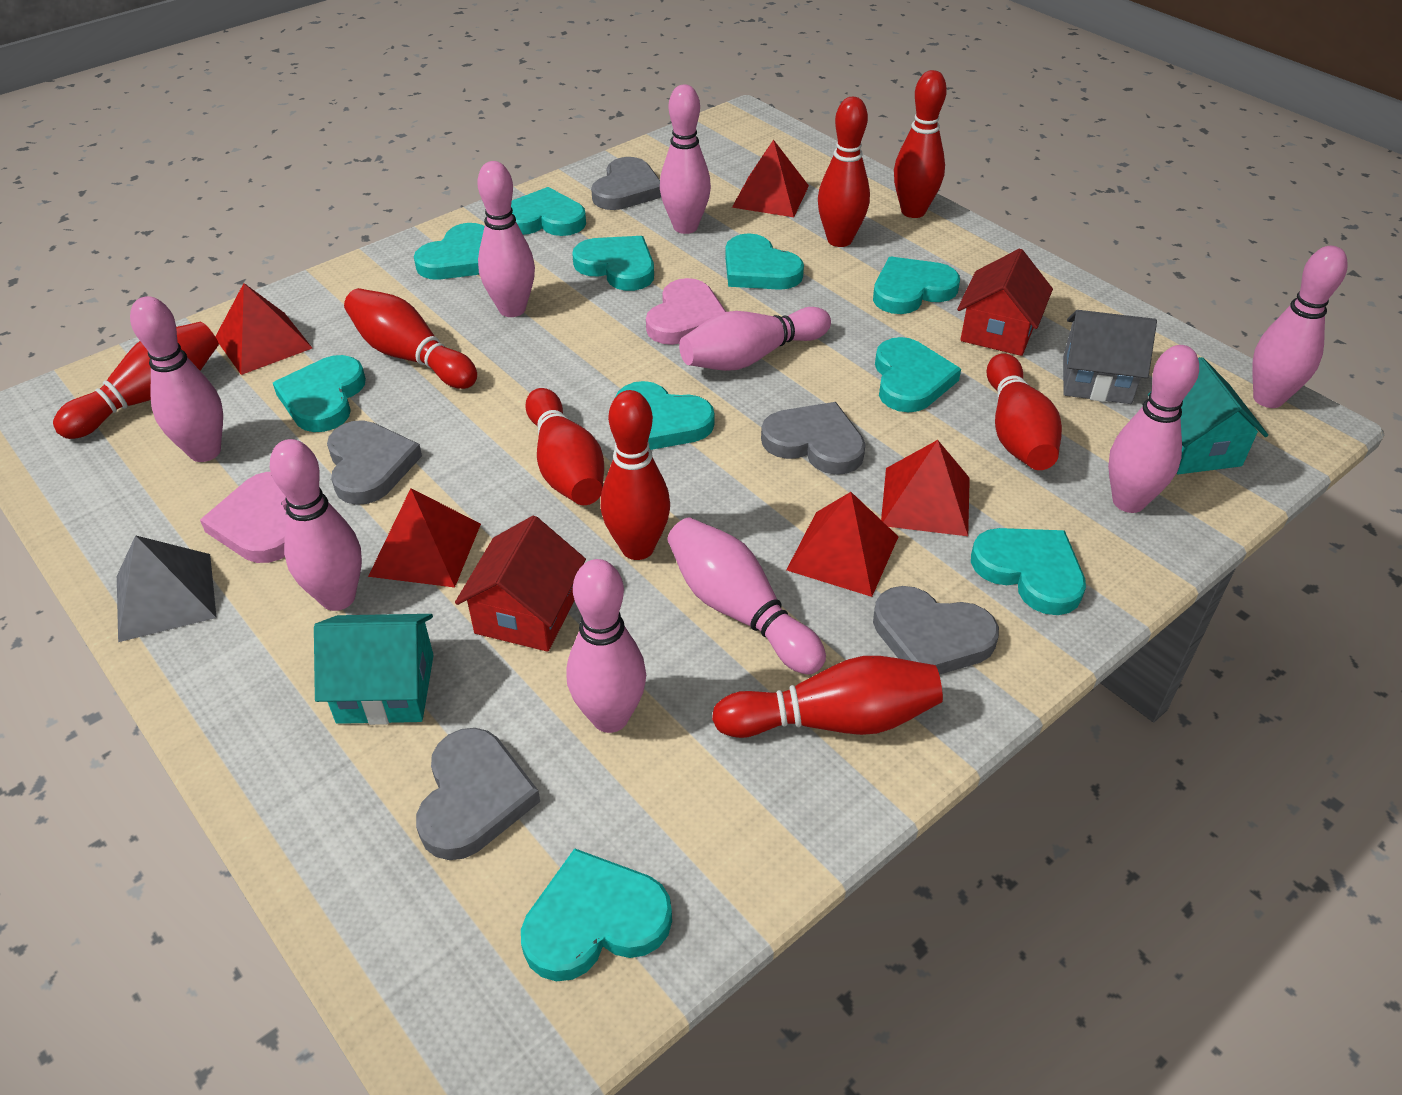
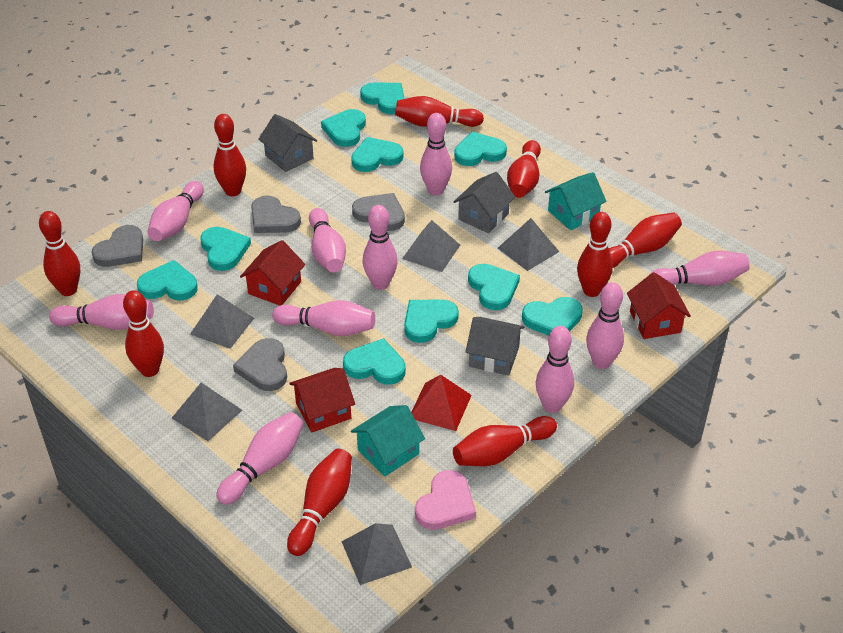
grey heart: 5 -> 4
grey house: 1 -> 3
grey pyramid: 1 -> 5
pink bowling pin: 9 -> 10
pink heart: 2 -> 1
red bowling pin: 8 -> 9
red house: 2 -> 3
red pyramid: 5 -> 1

